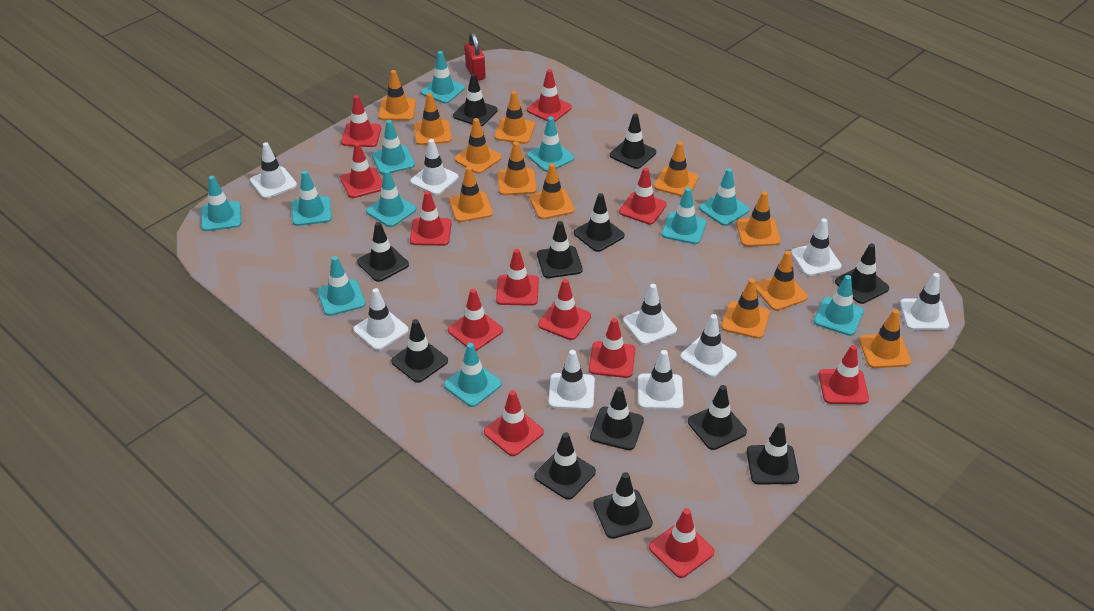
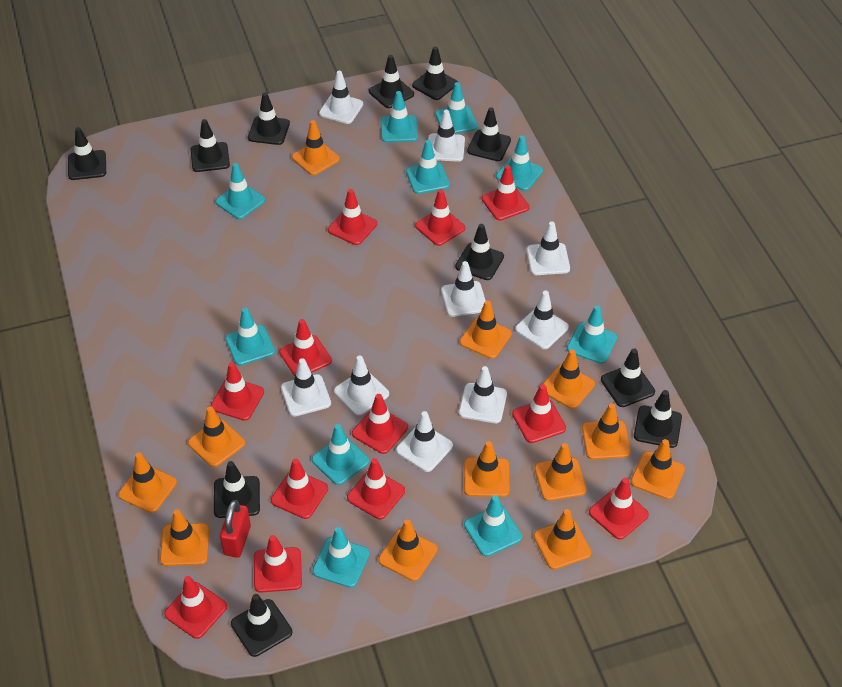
black traffic cone: 12 -> 11
turquoise traffic cone: 11 -> 10

